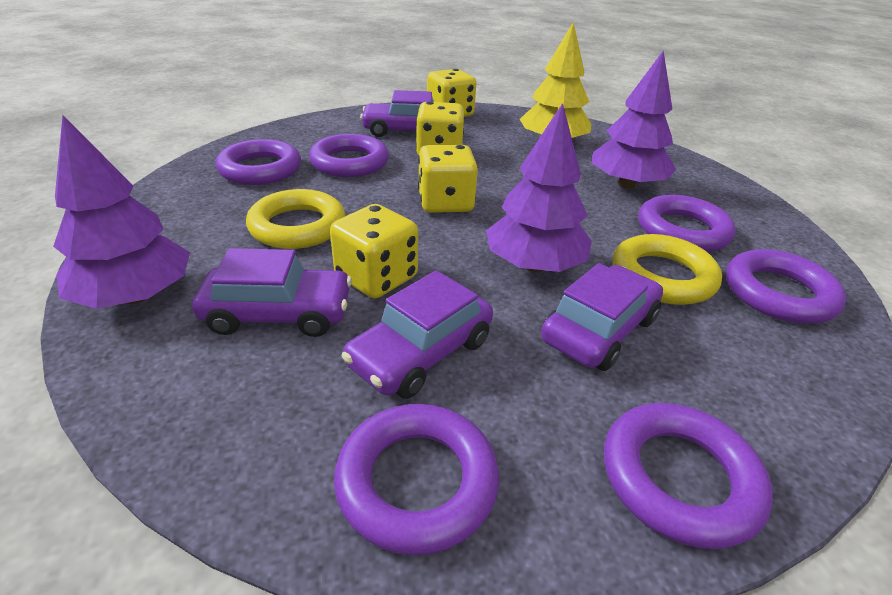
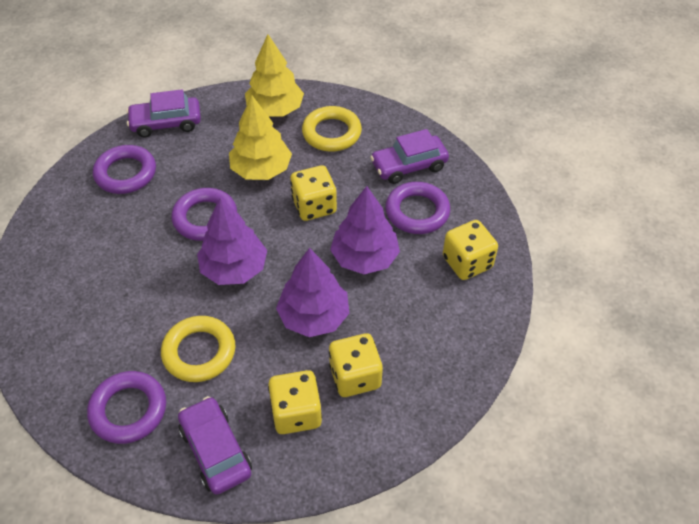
purple car: 4 -> 3
purple ring: 6 -> 4
yellow tree: 1 -> 2

